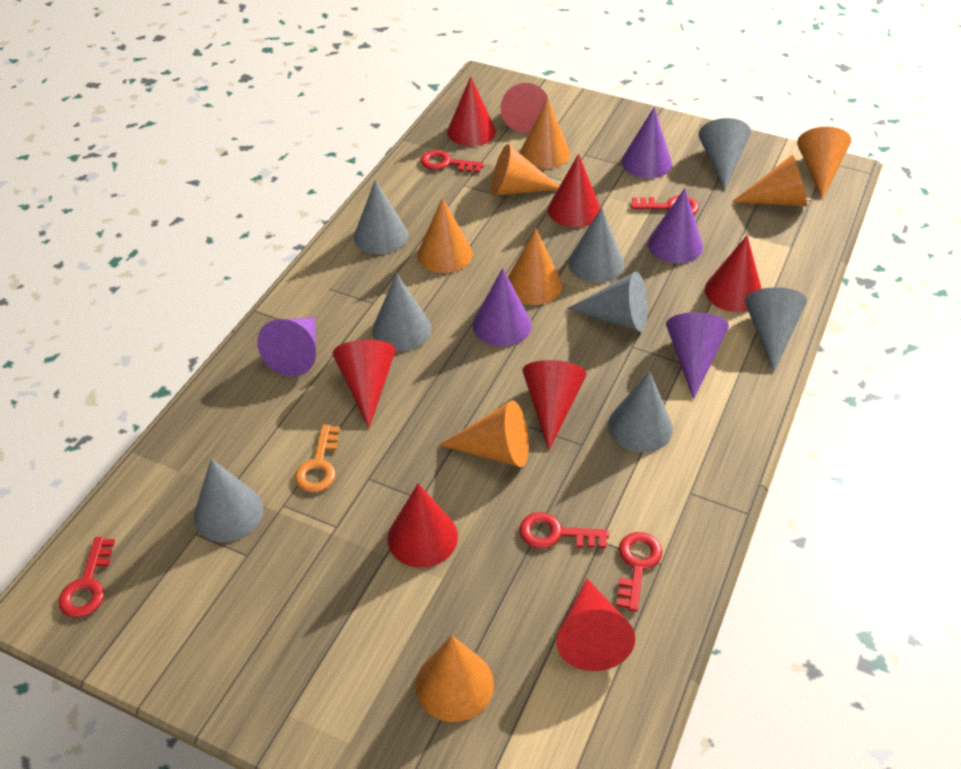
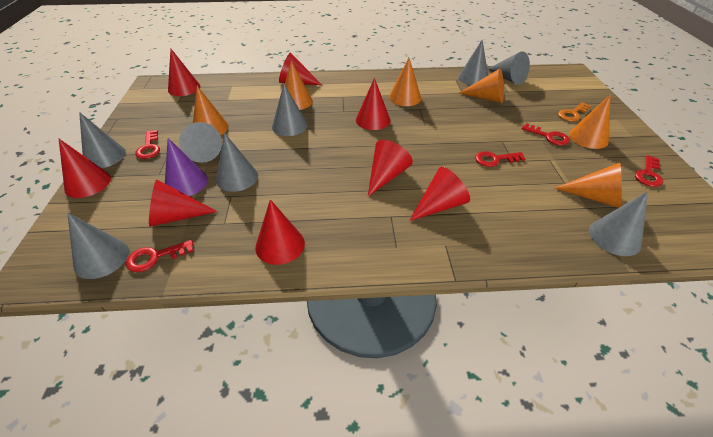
orange cone: 8 -> 6
purple cone: 5 -> 1

